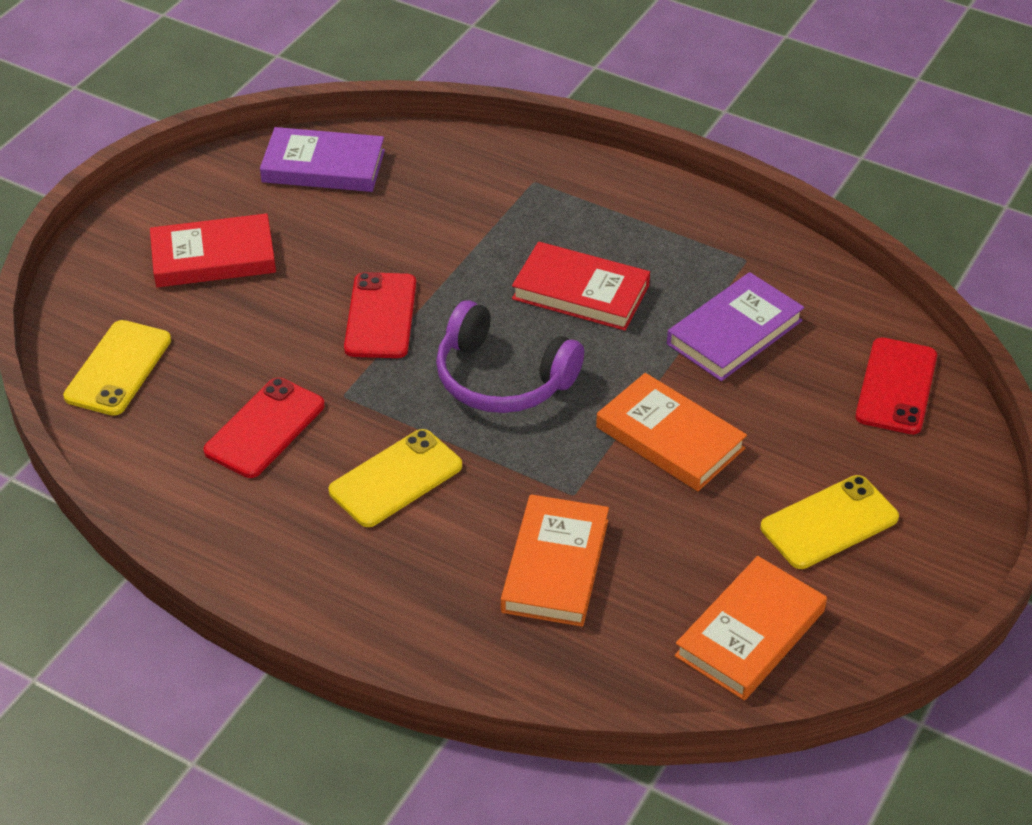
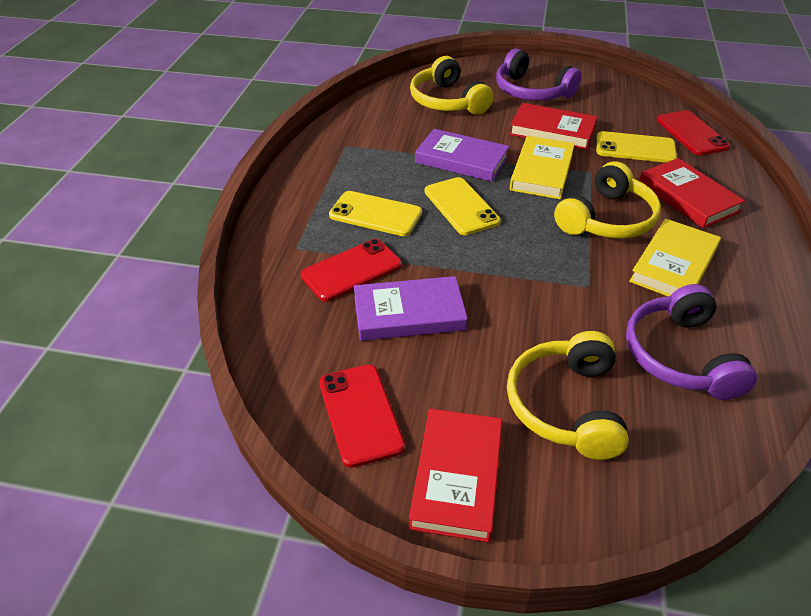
orange book: 3 -> 0
purple headphones: 1 -> 2
red book: 2 -> 3
yellow book: 0 -> 2
yellow headphones: 0 -> 3

